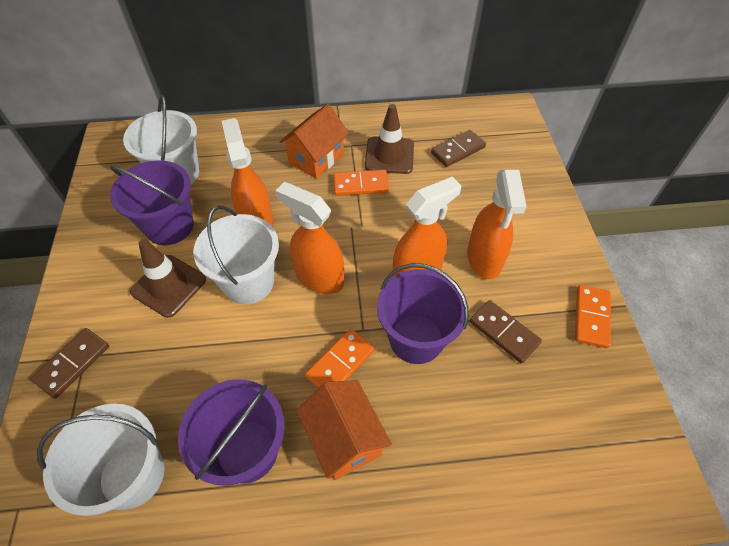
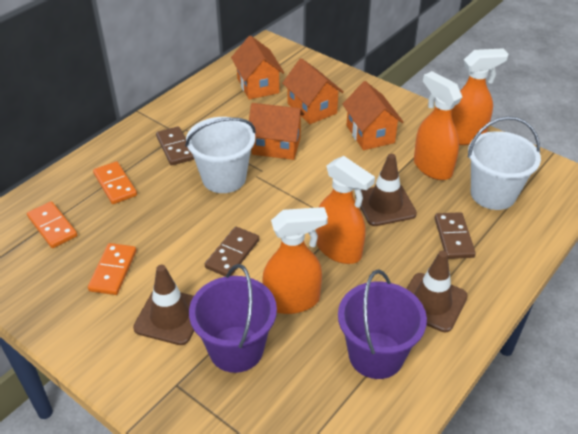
brown traffic cone: 2 -> 3
orange house: 2 -> 4
purple bucket: 3 -> 2
white bucket: 3 -> 2

